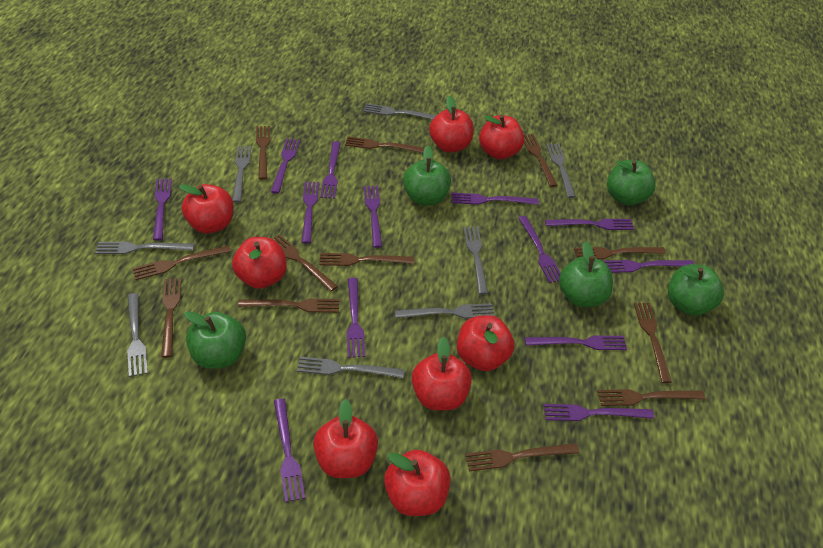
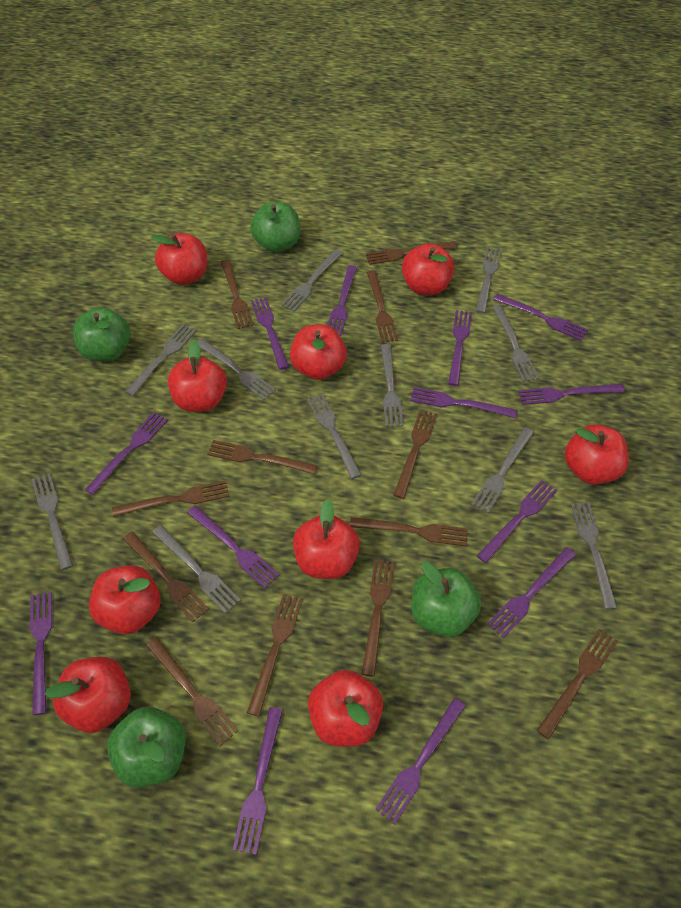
green apple: 5 -> 4
grey fork: 8 -> 11
red apple: 8 -> 9

